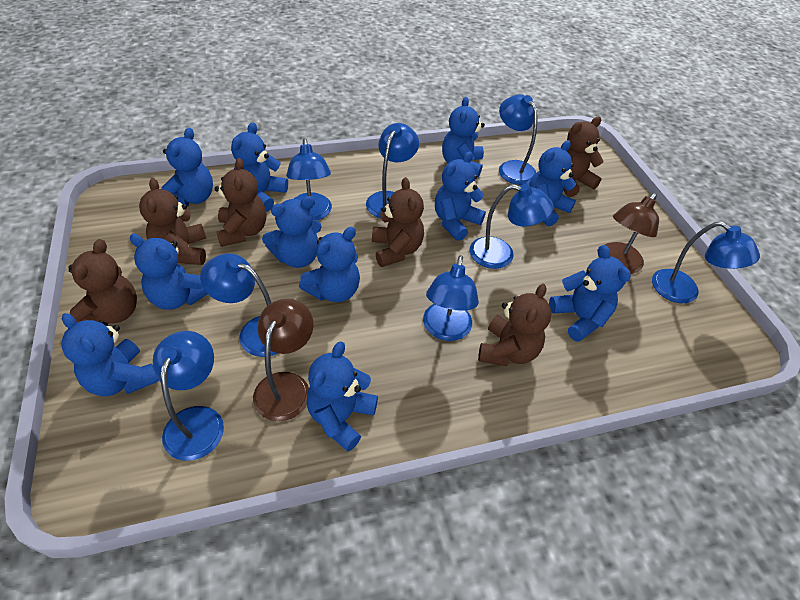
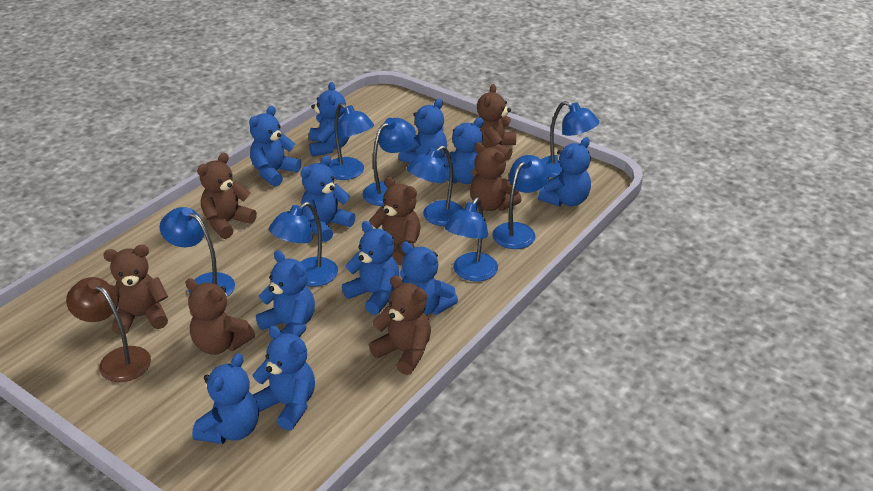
brown lamp: 2 -> 1
brown teddy bear: 6 -> 7

